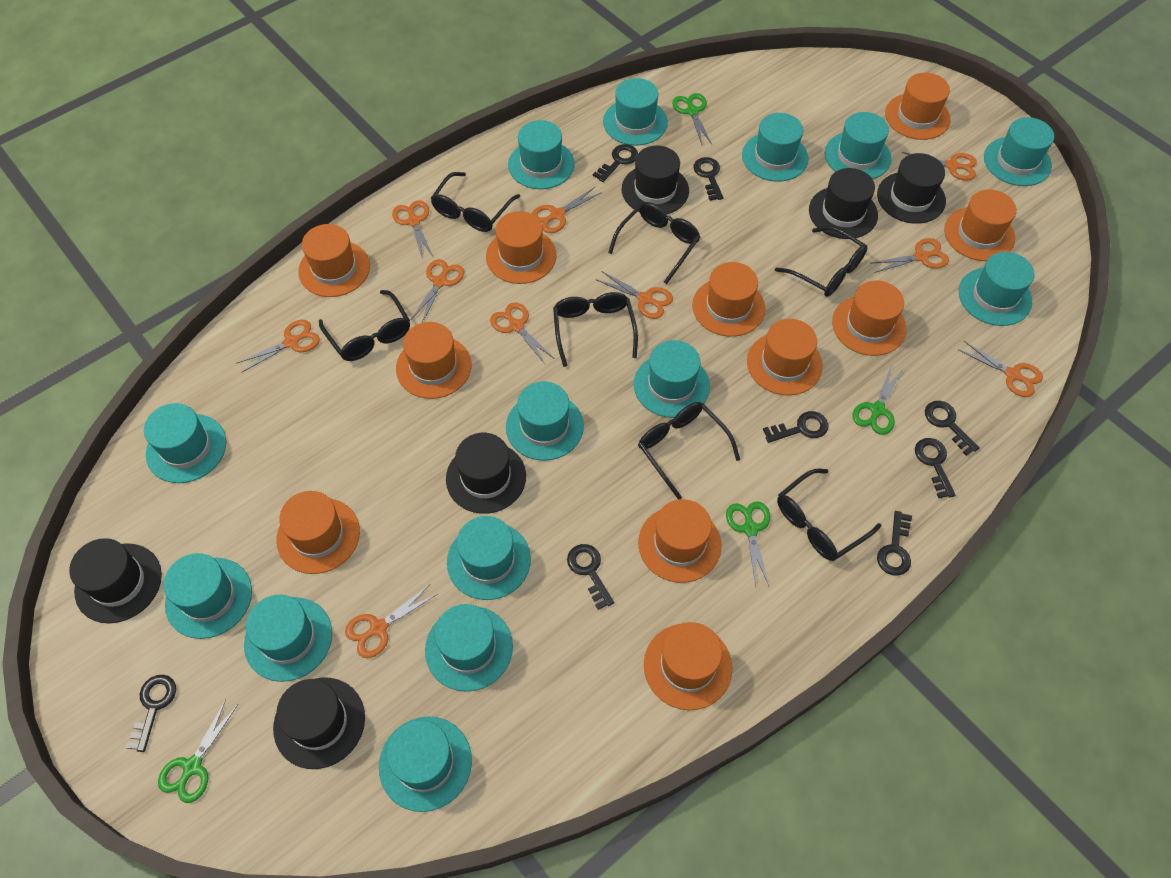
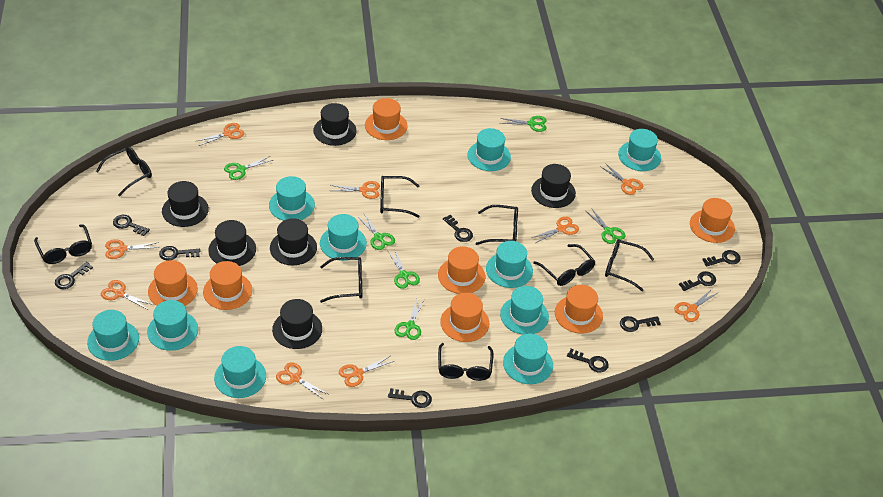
black glasses: 7 -> 8
black key: 8 -> 9
green scissors: 4 -> 6
orange hat: 11 -> 7
orange scissors: 10 -> 9
turquoise hat: 14 -> 10

